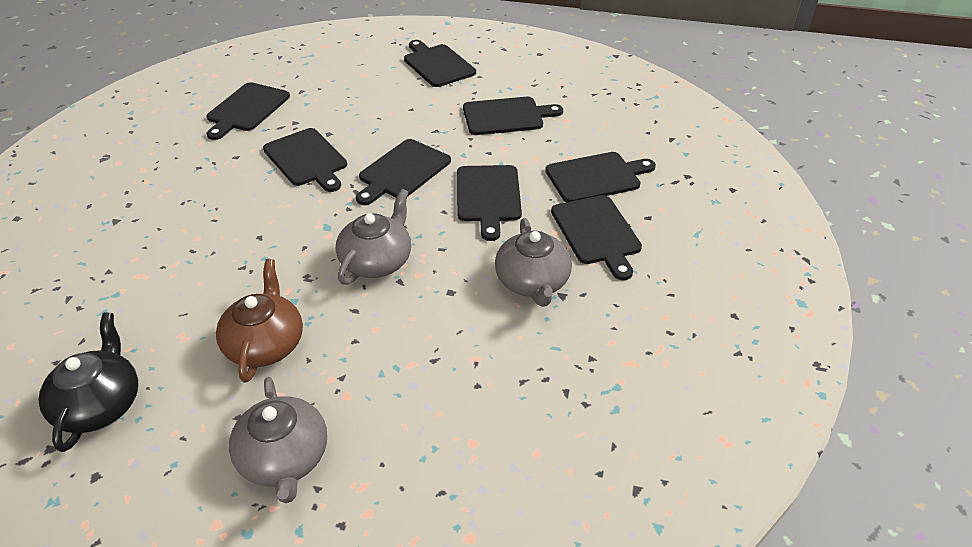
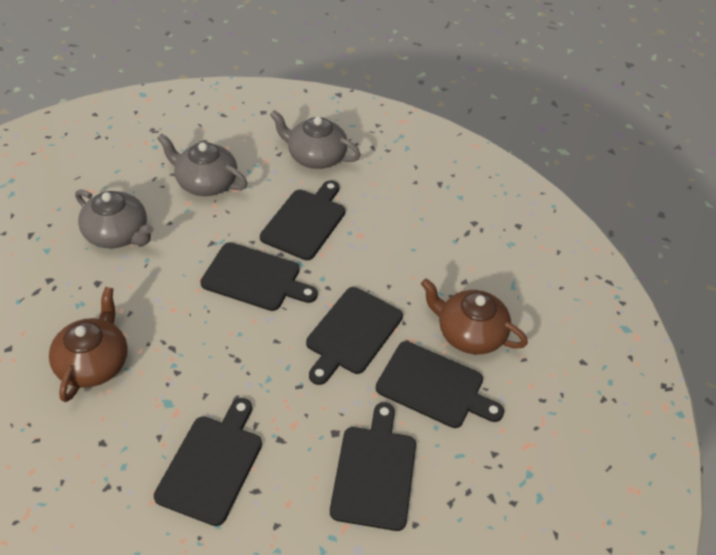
black cutting board: 8 -> 6
black teapot: 1 -> 0
brown teapot: 1 -> 2

